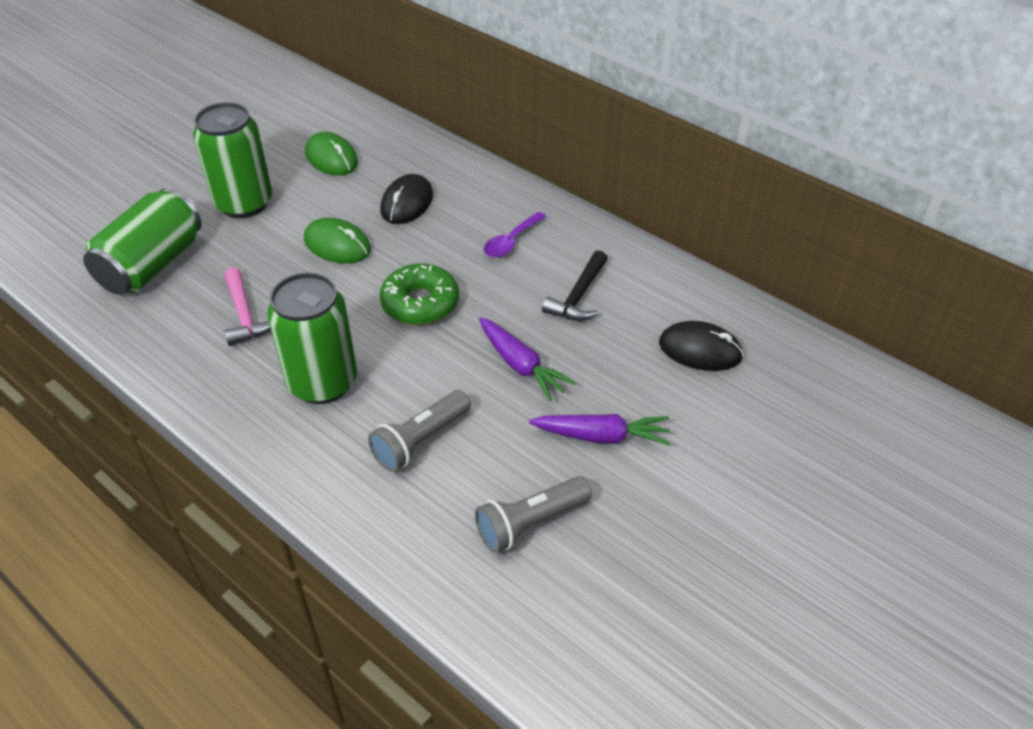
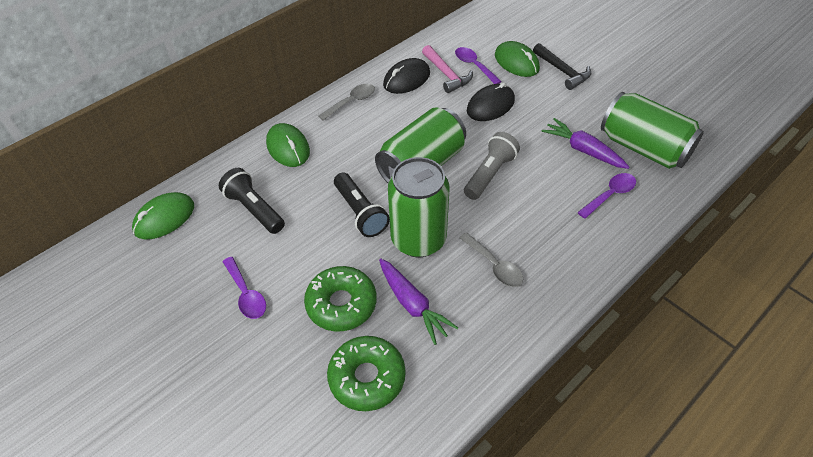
black flashlight: 0 -> 2
green donut: 1 -> 2
green mouse: 2 -> 3
grey flashlight: 2 -> 1
grey spoon: 0 -> 2
purple spoon: 1 -> 3

